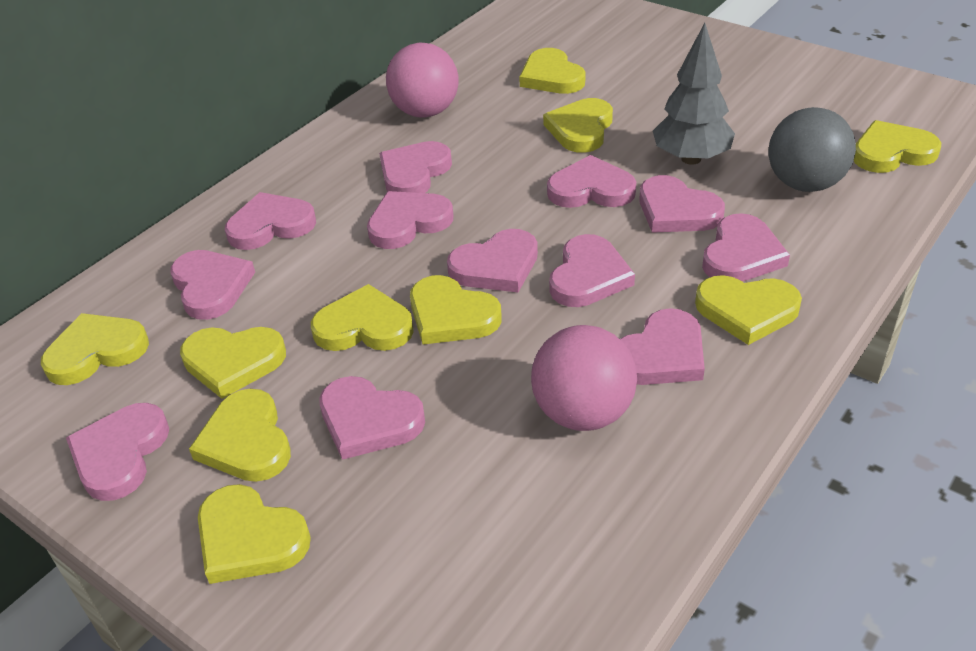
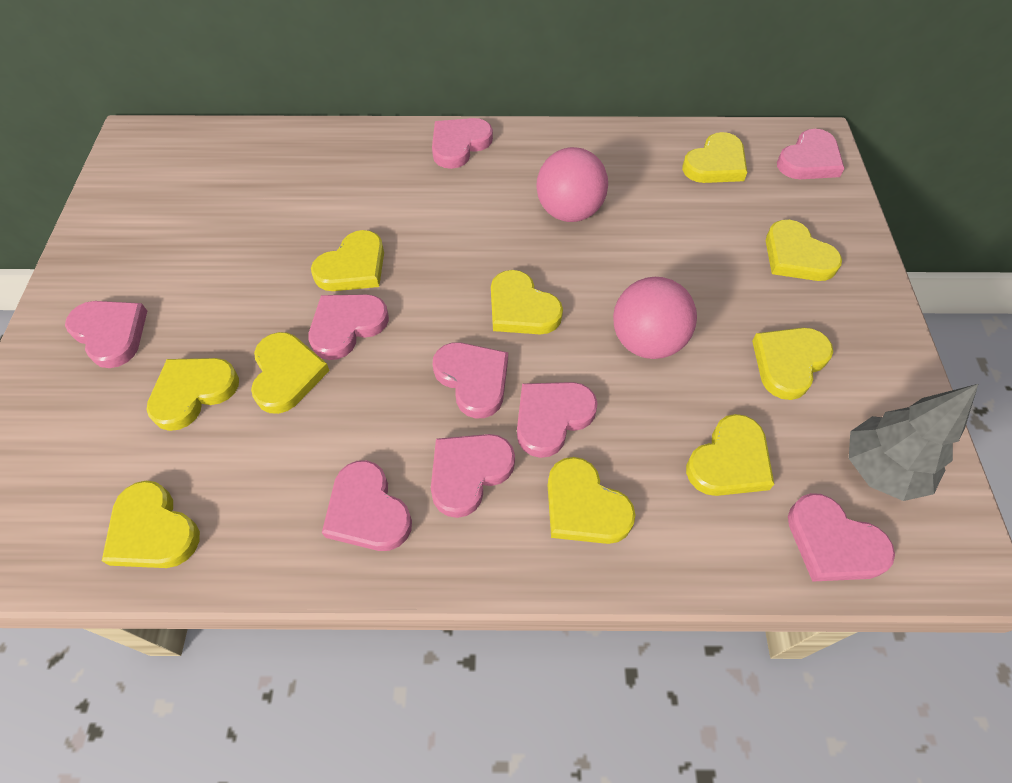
grey ball: 1 -> 0
pink heart: 12 -> 9

